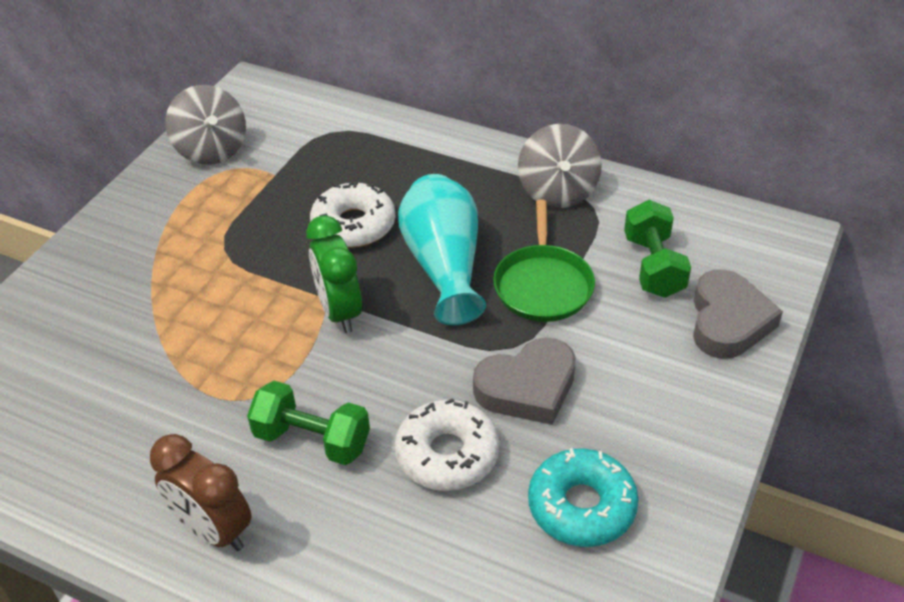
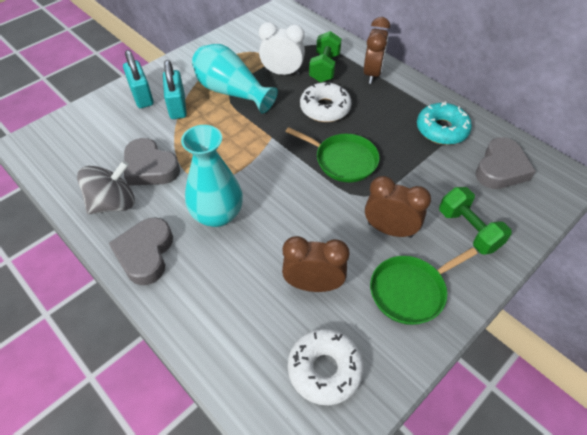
brown clock: 1 -> 3
green clock: 1 -> 0
green pan: 1 -> 2
grey heart: 2 -> 3
grey spinning top: 2 -> 1
turquoise padlock: 0 -> 2
turquoise vase: 1 -> 2
white clock: 0 -> 1

